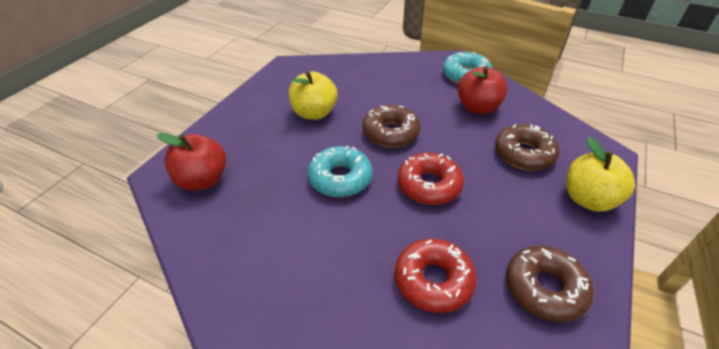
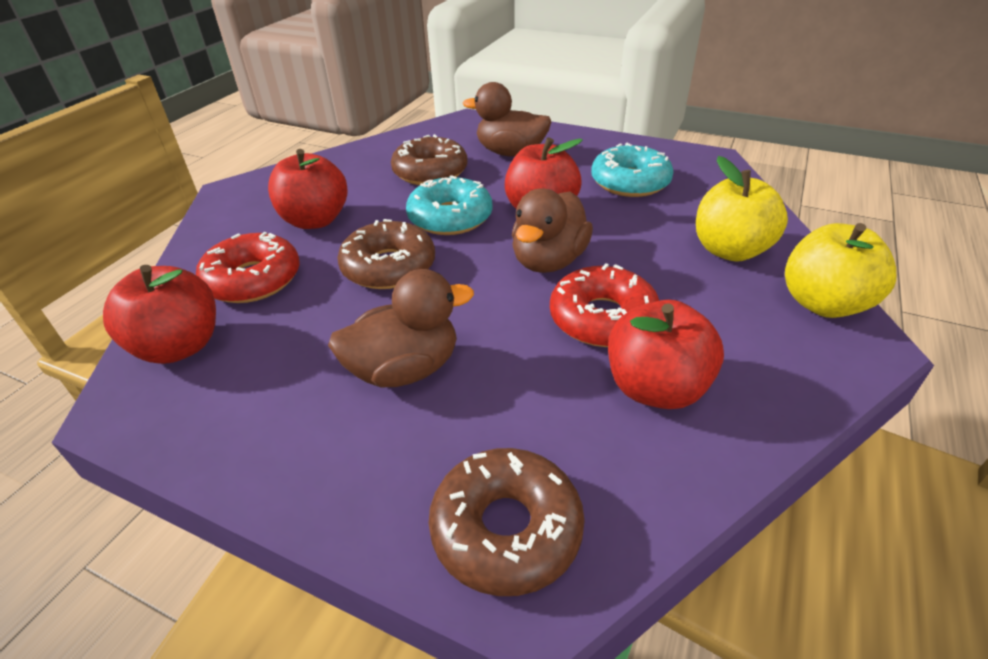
brown duck: 0 -> 3
red apple: 2 -> 4

